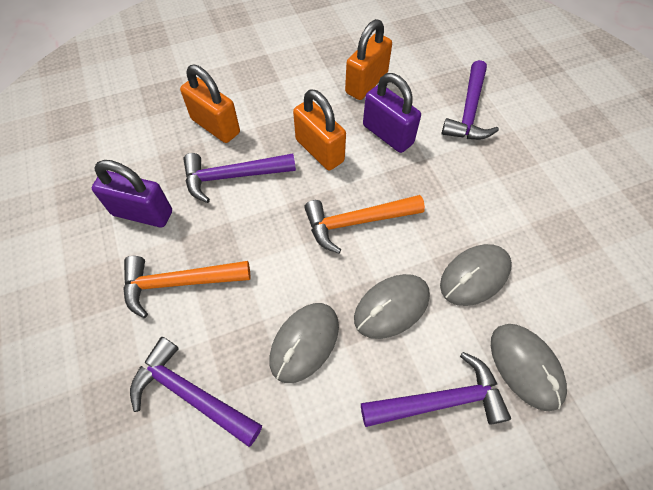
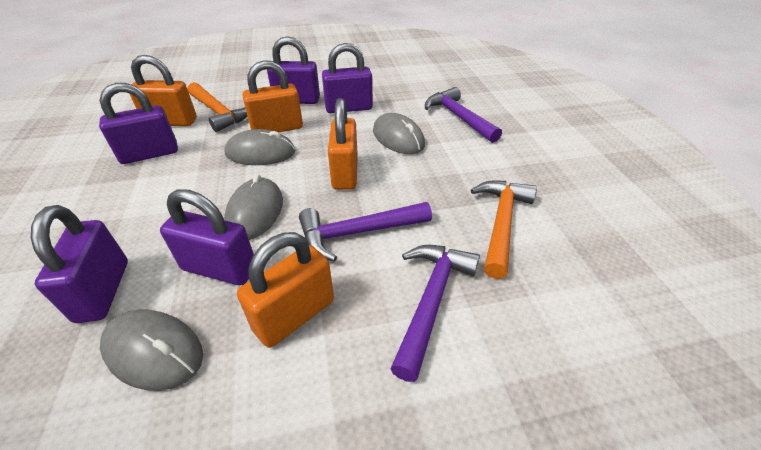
orange padlock: 3 -> 4
purple hammer: 4 -> 3
purple padlock: 2 -> 5

